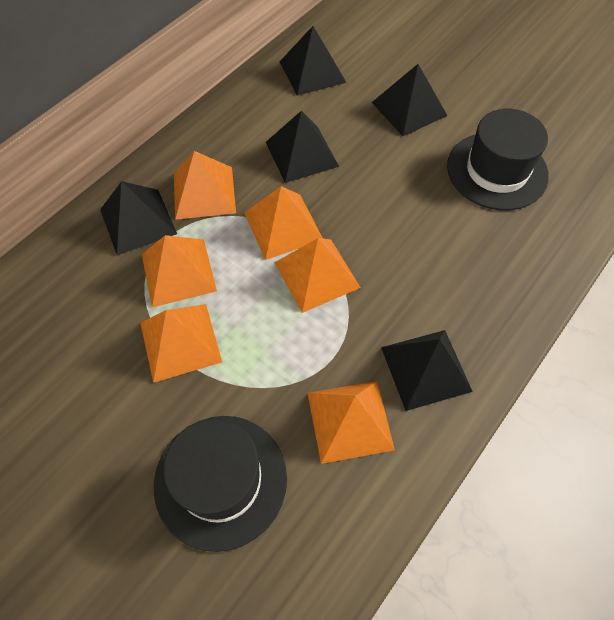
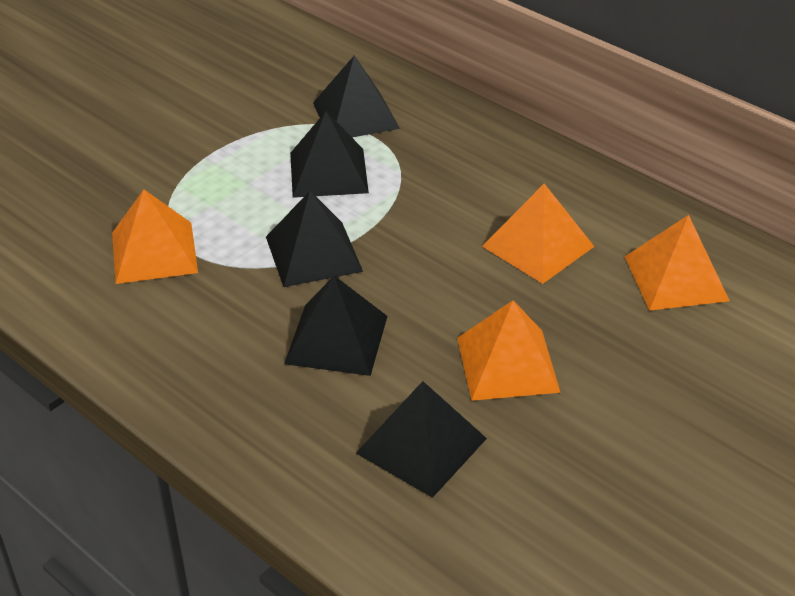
black hat: 2 -> 0
orange pyramid: 6 -> 4

